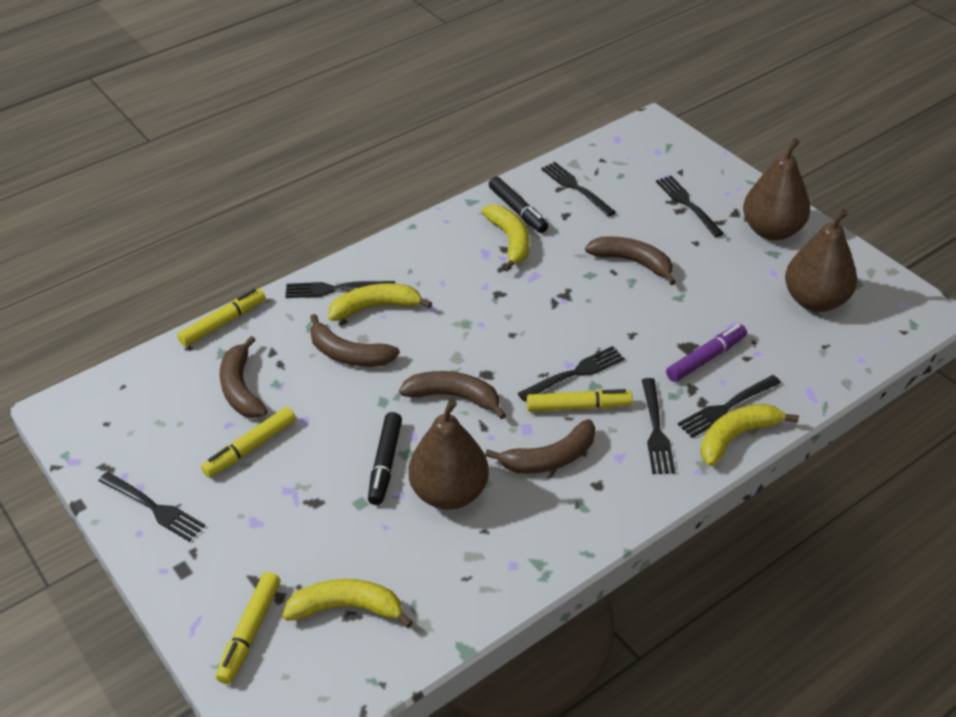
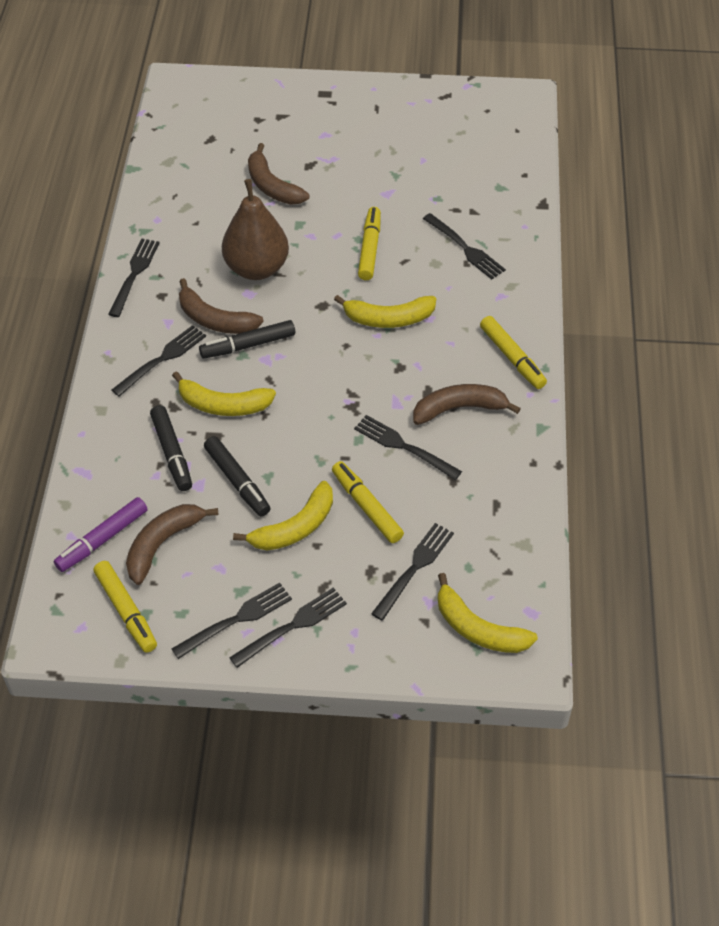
black marker: 2 -> 3
brown banana: 5 -> 4
brown pear: 3 -> 1

